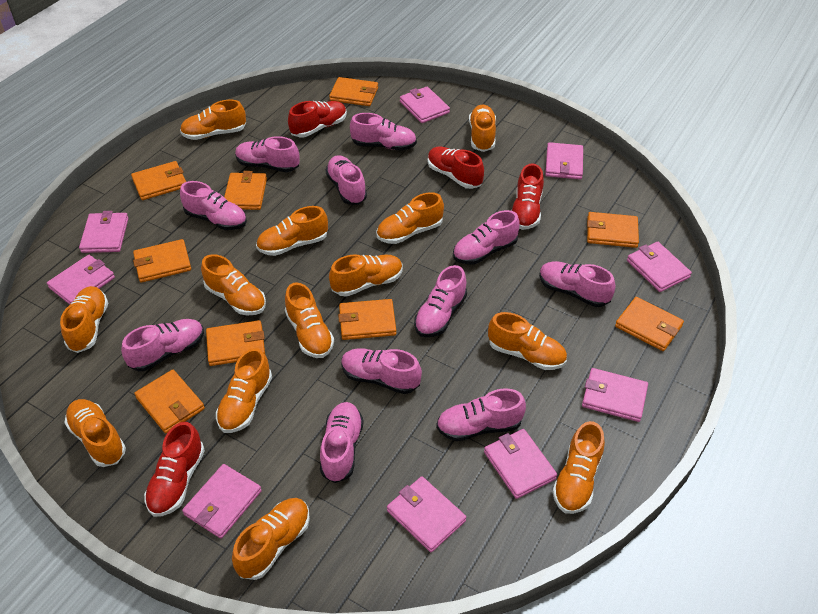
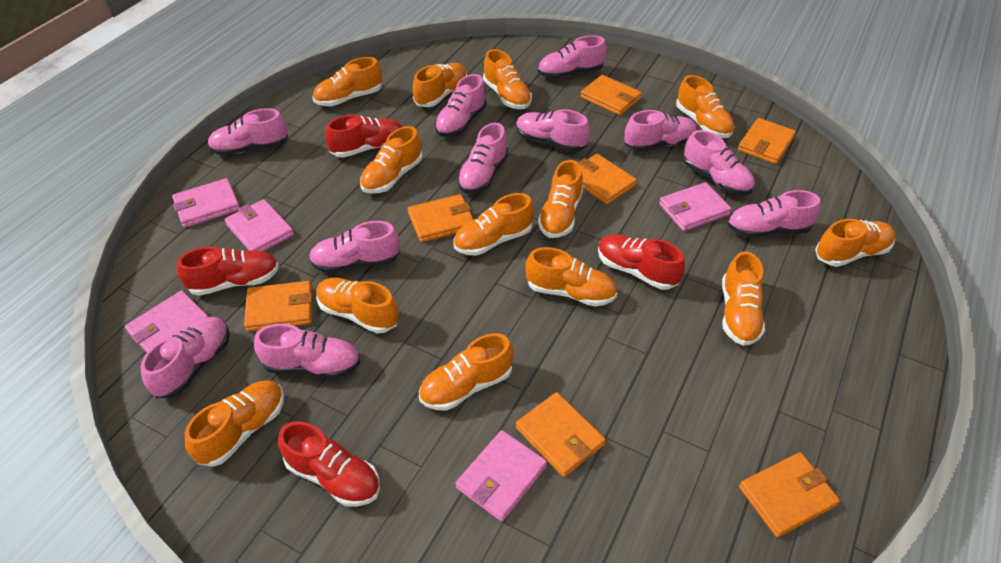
orange wallet: 9 -> 7
pink wallet: 9 -> 5

